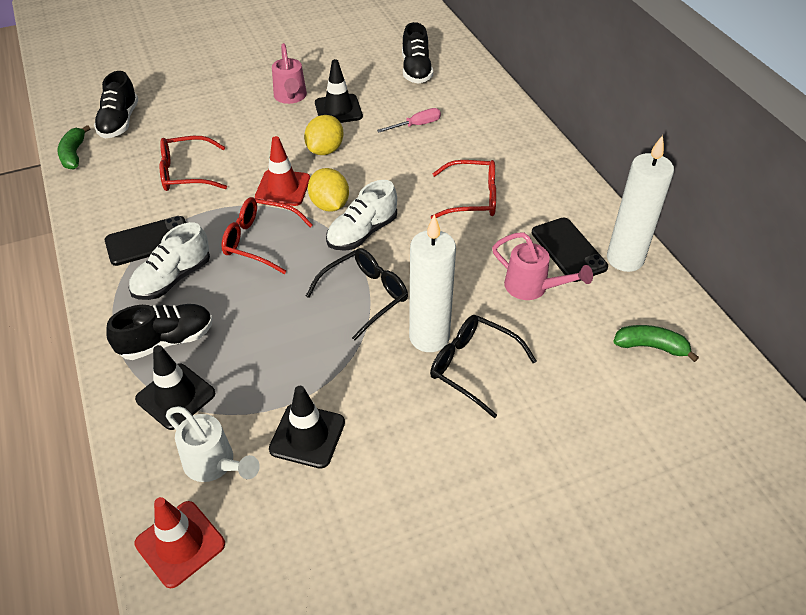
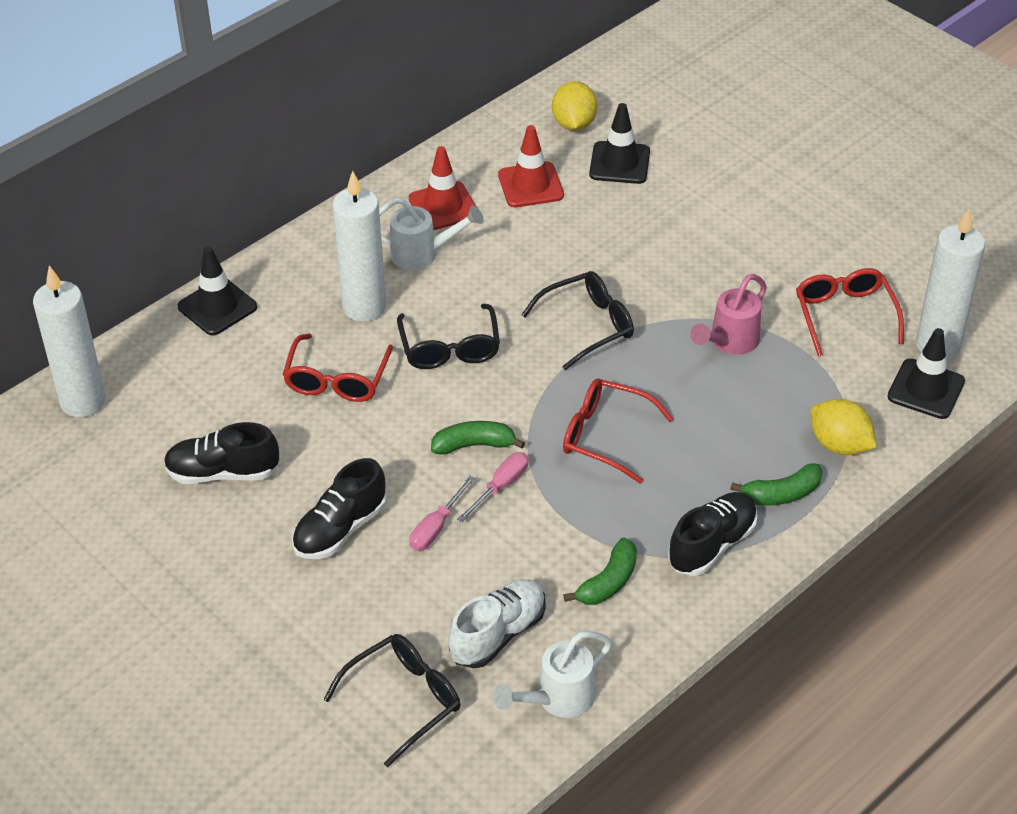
black glasses: 2 -> 3
black phone: 2 -> 0
green banana: 2 -> 3
pink screwdriver: 1 -> 2
pink watering can: 2 -> 1
white candle: 2 -> 3
white shoe: 2 -> 1
white watering can: 1 -> 2

